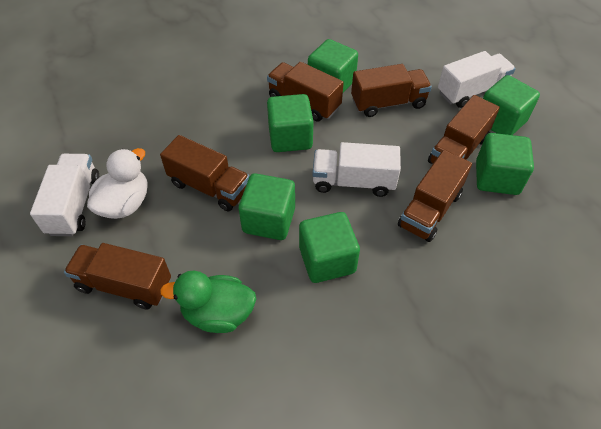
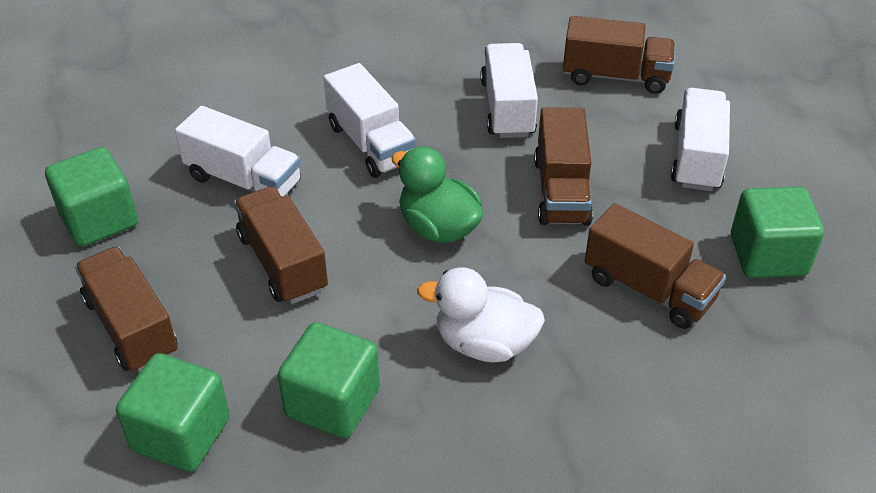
brown truck: 6 -> 5
green cube: 6 -> 4
white truck: 3 -> 4

